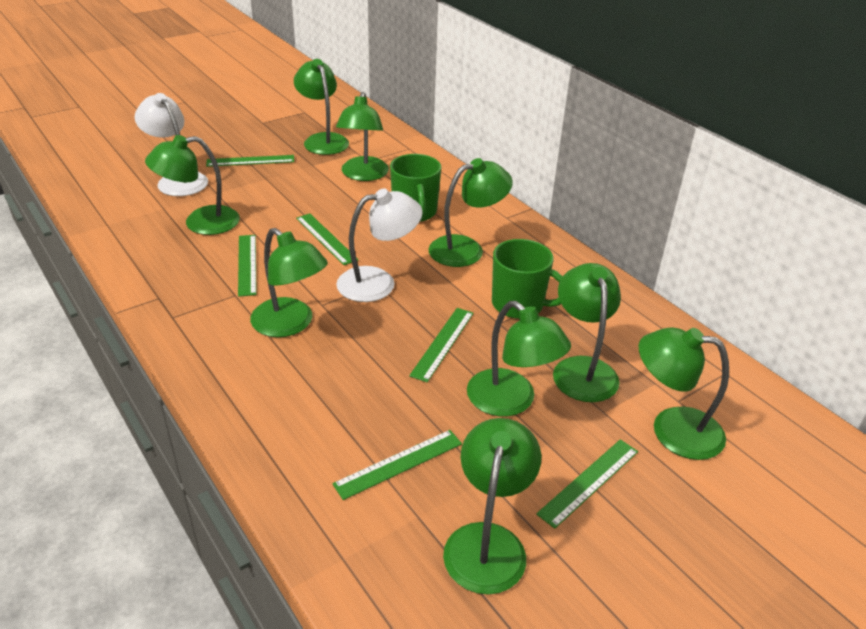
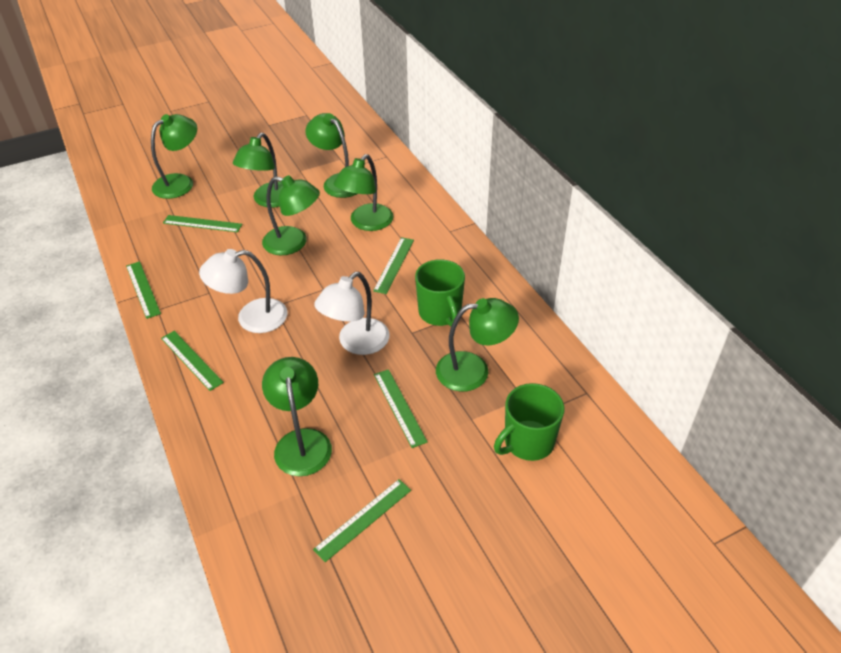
green lamp: 9 -> 7

